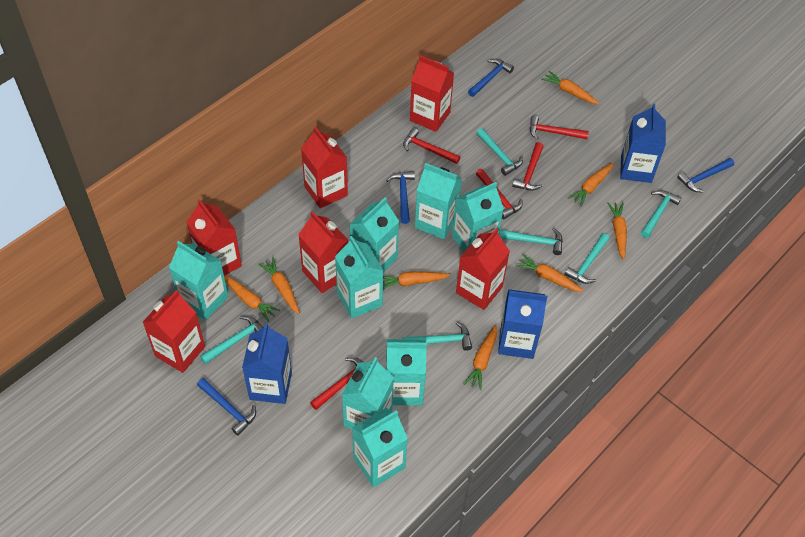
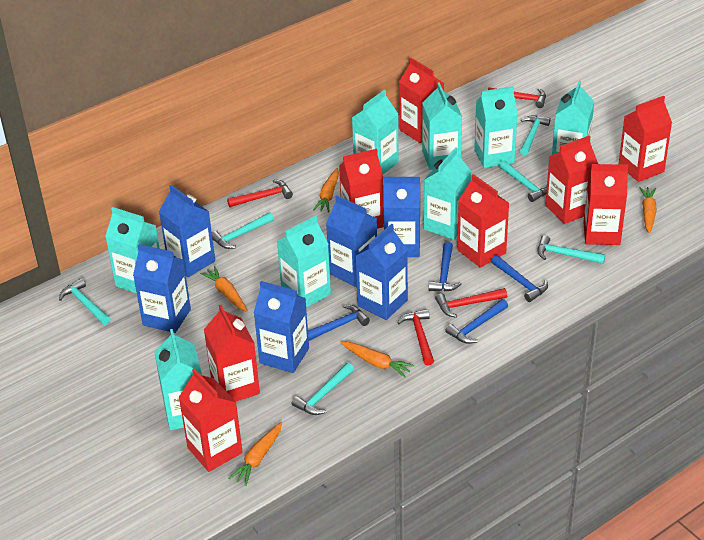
blue carton: 3 -> 6
orange carrot: 8 -> 5
red carton: 6 -> 8
red hammer: 5 -> 4

